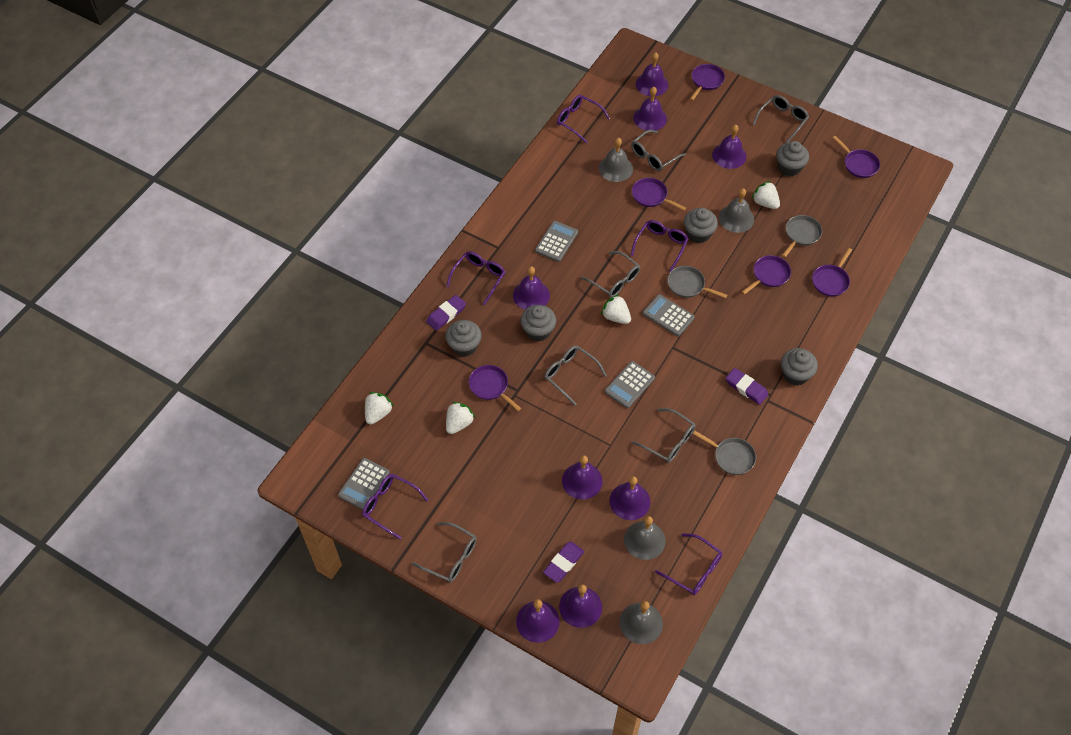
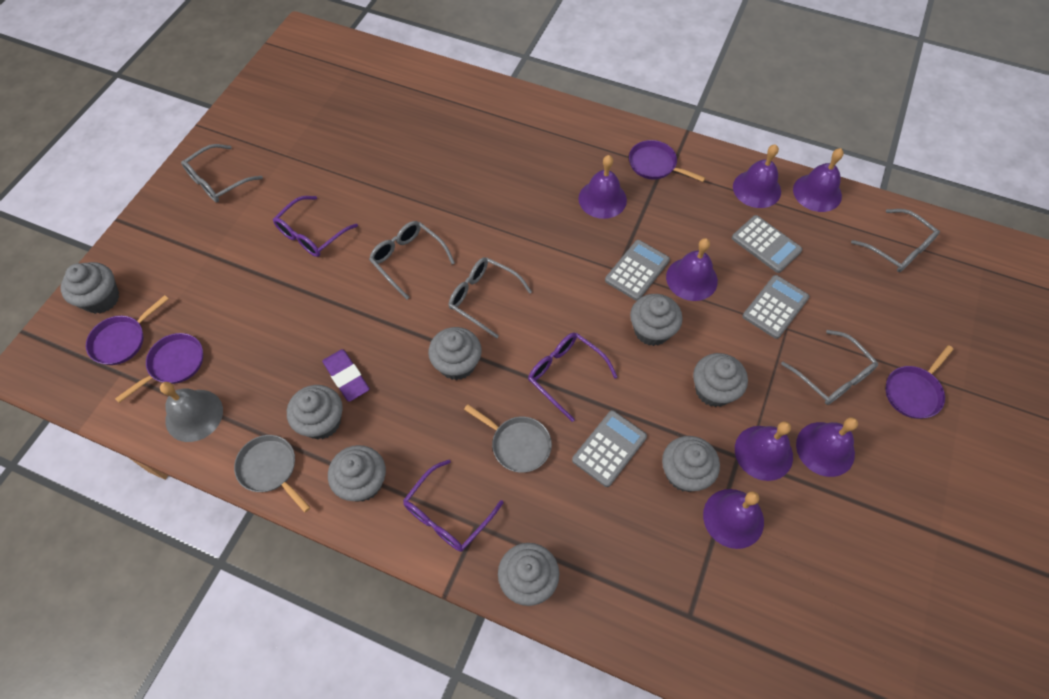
grey bell: 4 -> 1
grey cupcake: 5 -> 8
grey glasses: 6 -> 5
grey pan: 3 -> 2
purple bell: 8 -> 7
purple eraser: 3 -> 1
purple glasses: 5 -> 3
purple pan: 6 -> 4
white strawberry: 4 -> 0

